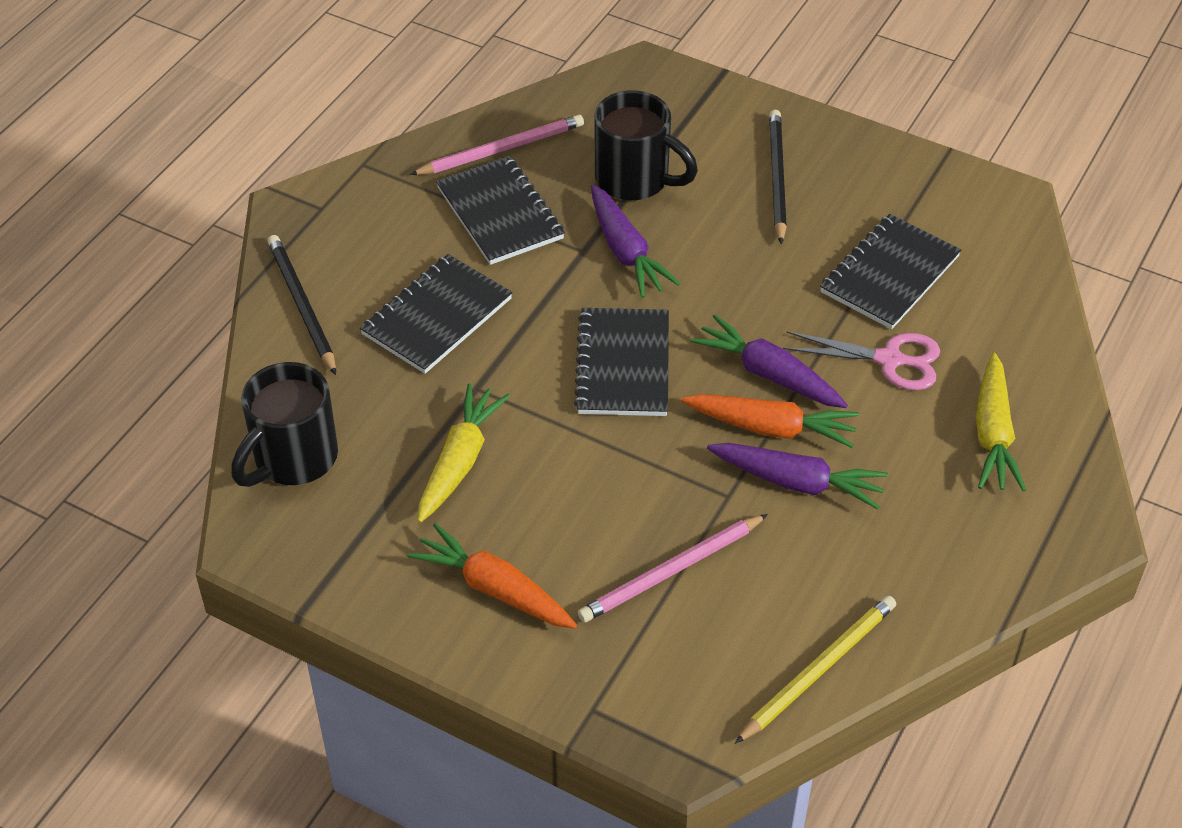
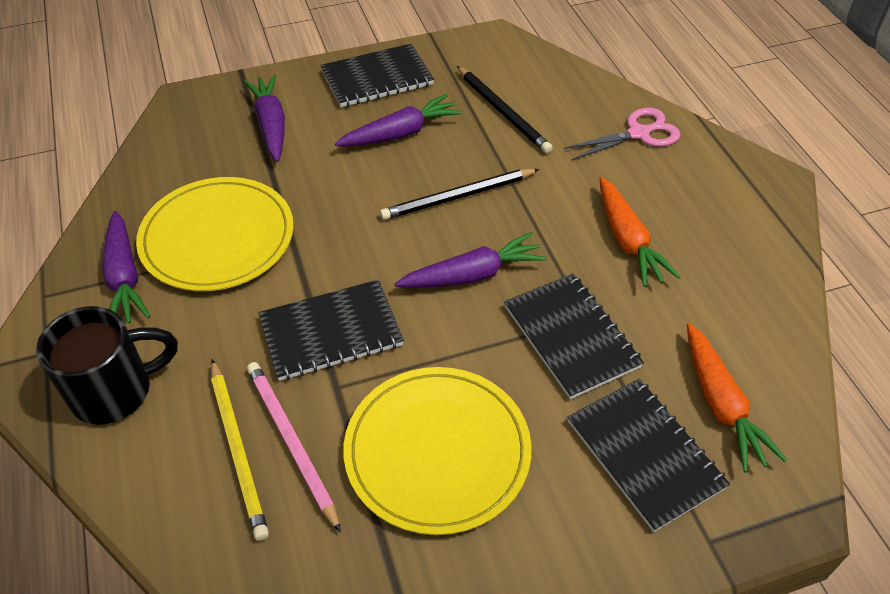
black mug: 2 -> 1
pink pencil: 2 -> 1
purple carrot: 3 -> 4
yellow carrot: 2 -> 0
yellow plate: 0 -> 2

